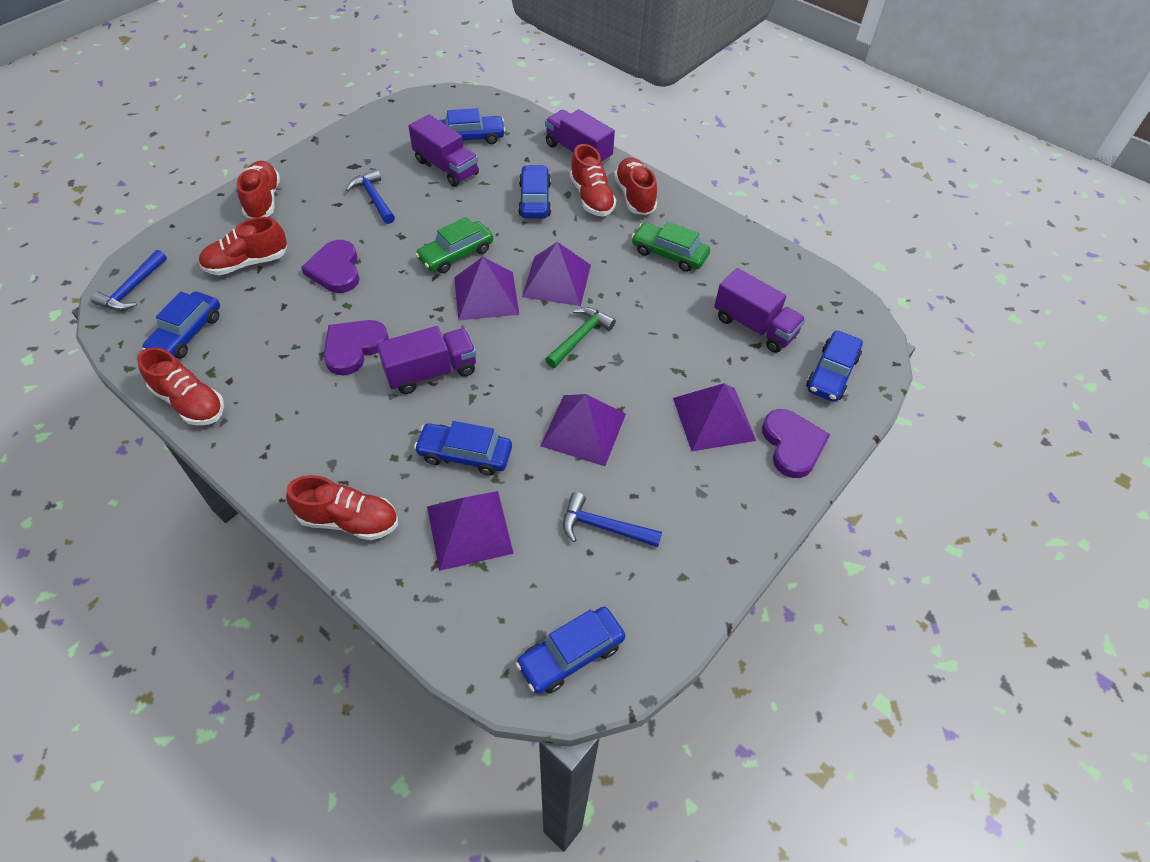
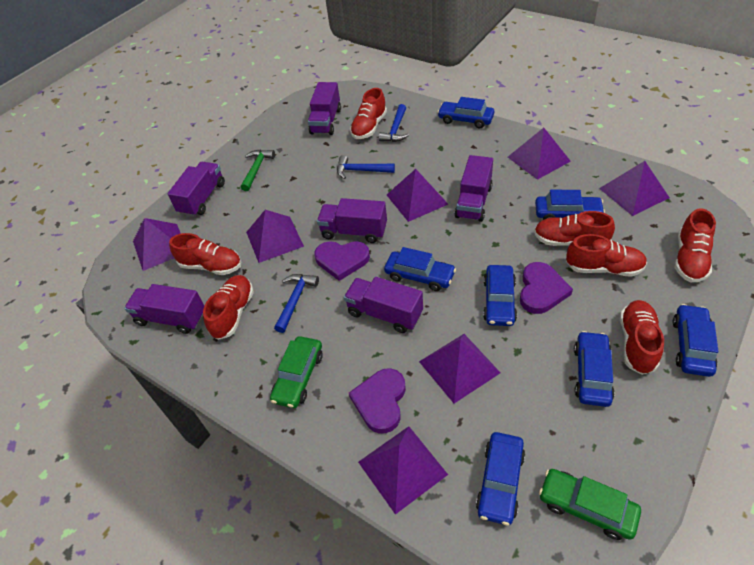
blue car: 6 -> 7
purple pyramid: 5 -> 7
purple truck: 4 -> 6
red shoe: 6 -> 7

